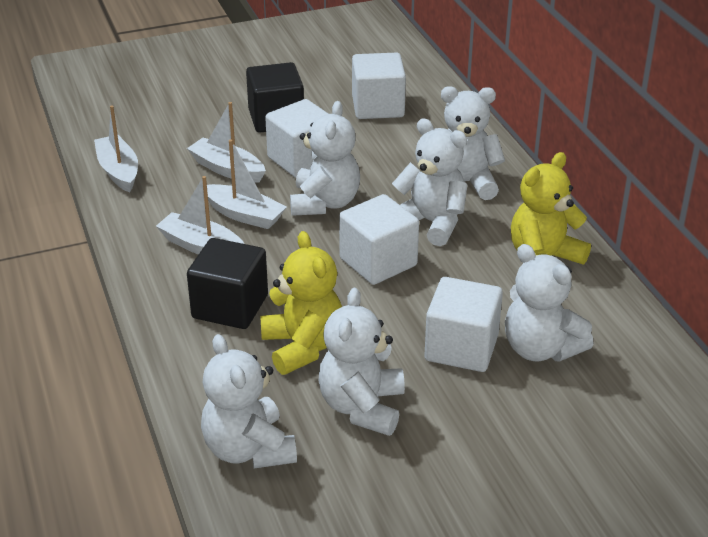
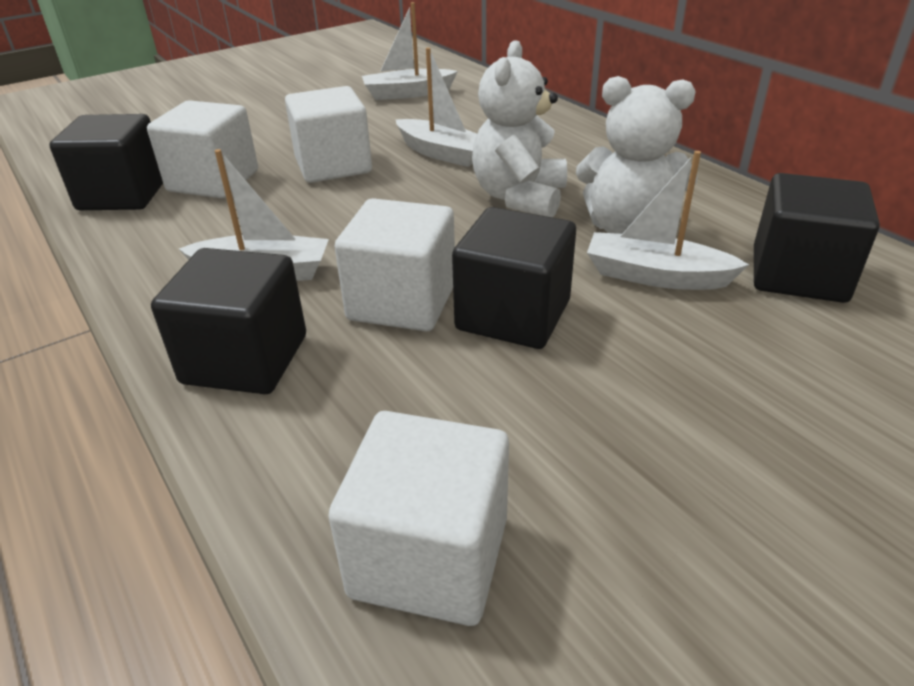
black cube: 2 -> 4
white teddy bear: 6 -> 2
yellow teddy bear: 2 -> 0

